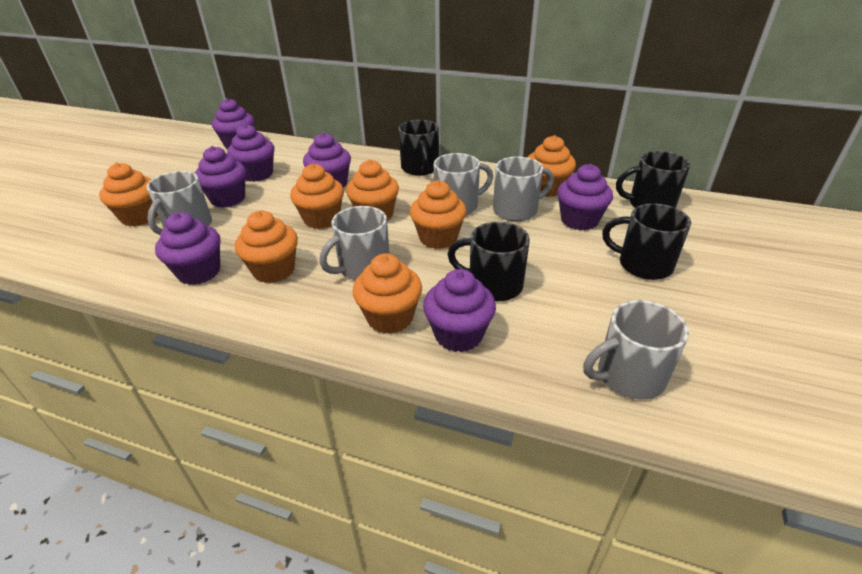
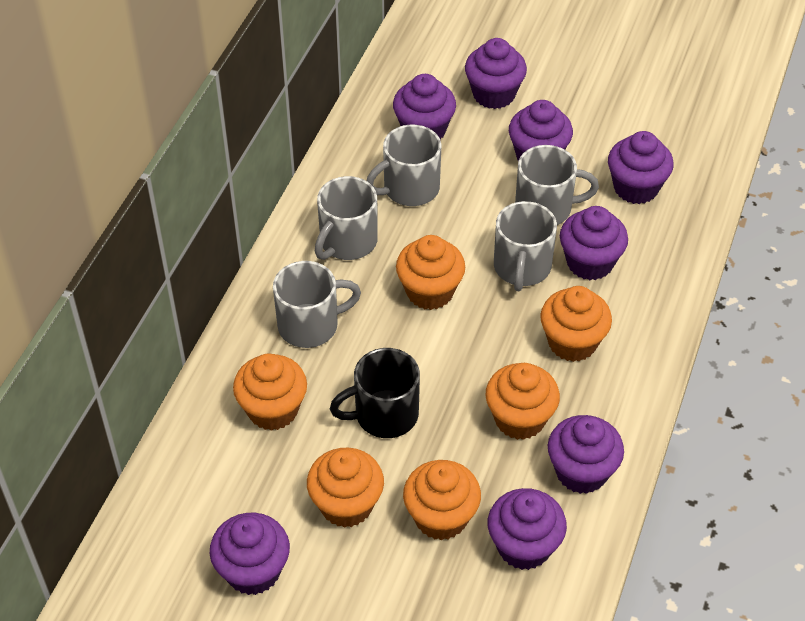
black mug: 4 -> 1
orange cupcake: 7 -> 6
purple cupcake: 7 -> 8

